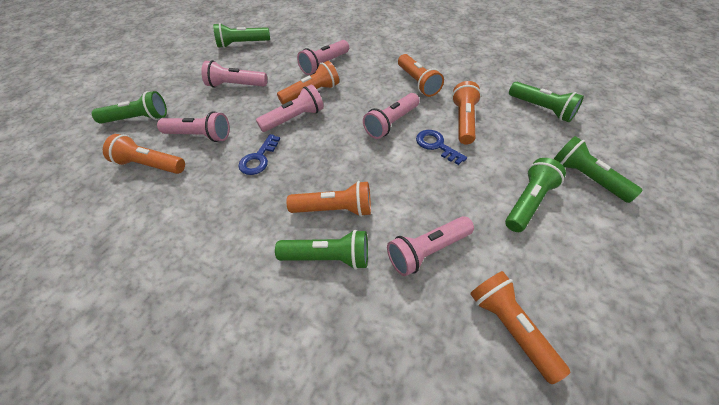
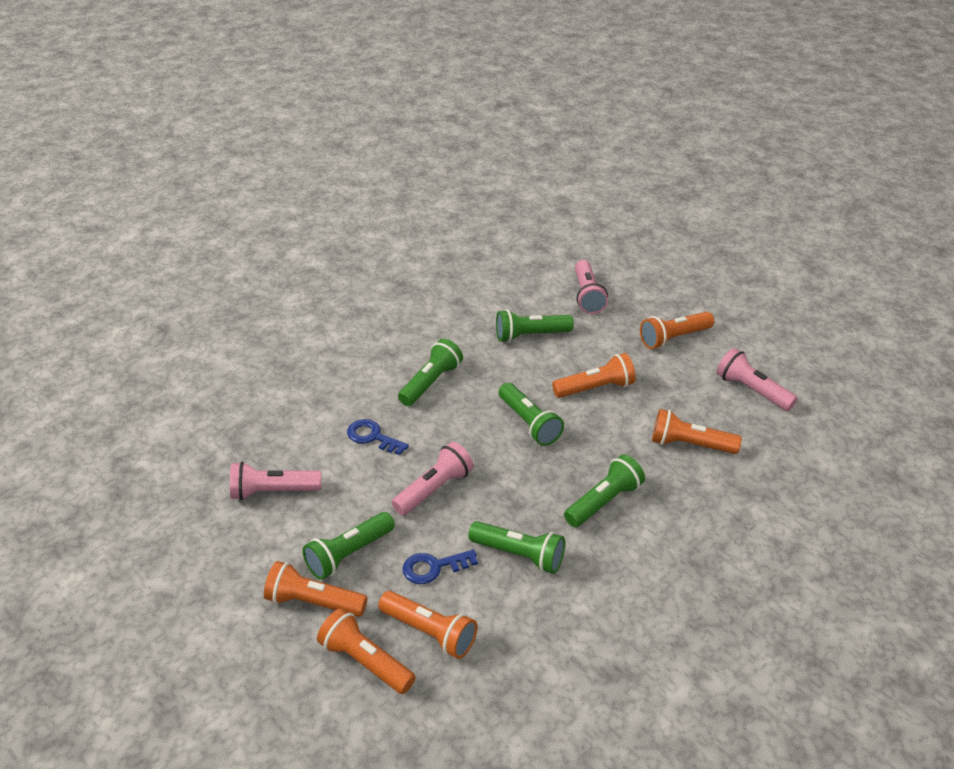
pink flashlight: 6 -> 4

